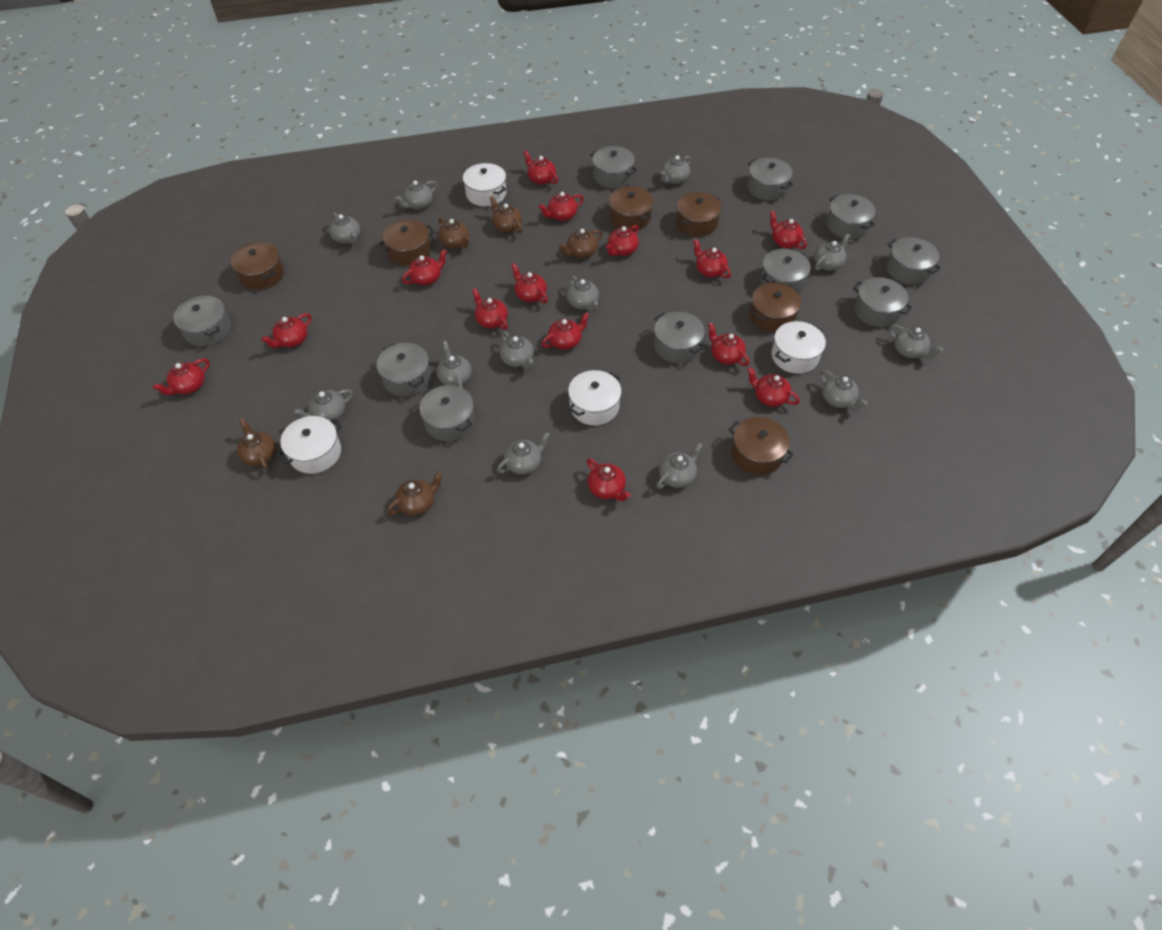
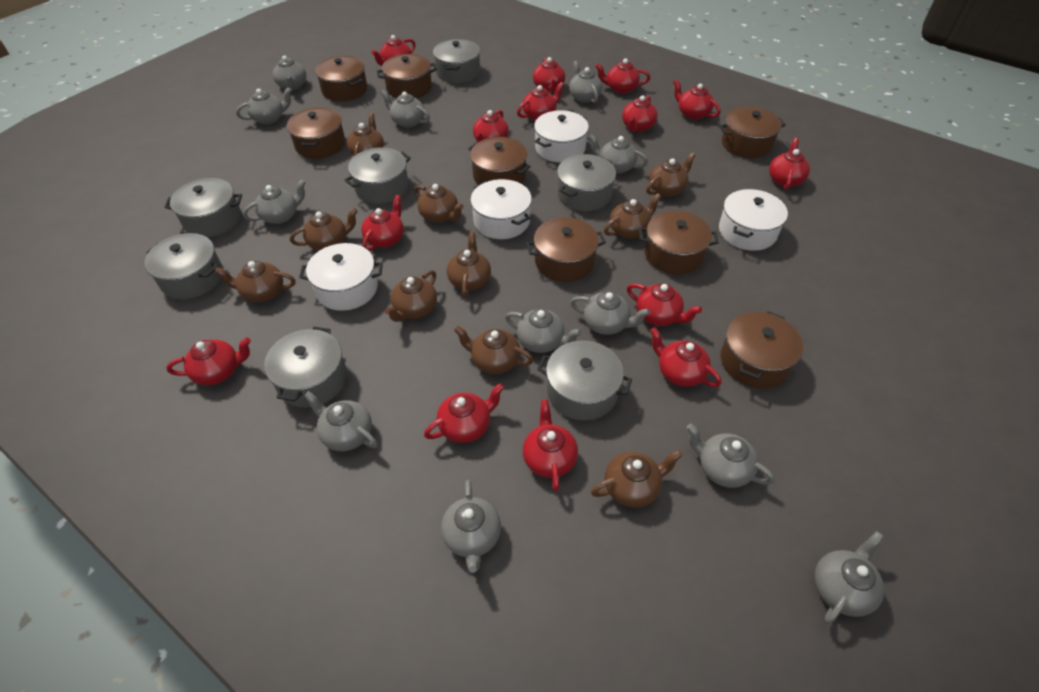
brown pot: 6 -> 8
brown teapot: 5 -> 10
grey pot: 10 -> 7

